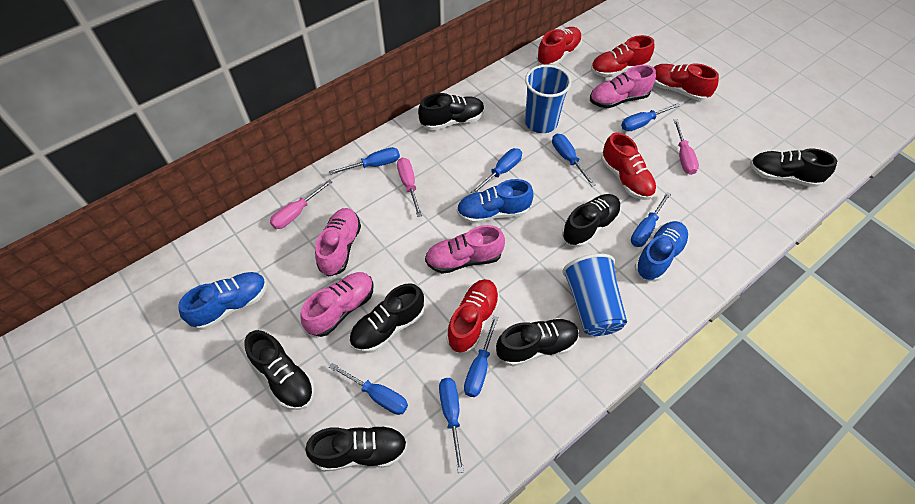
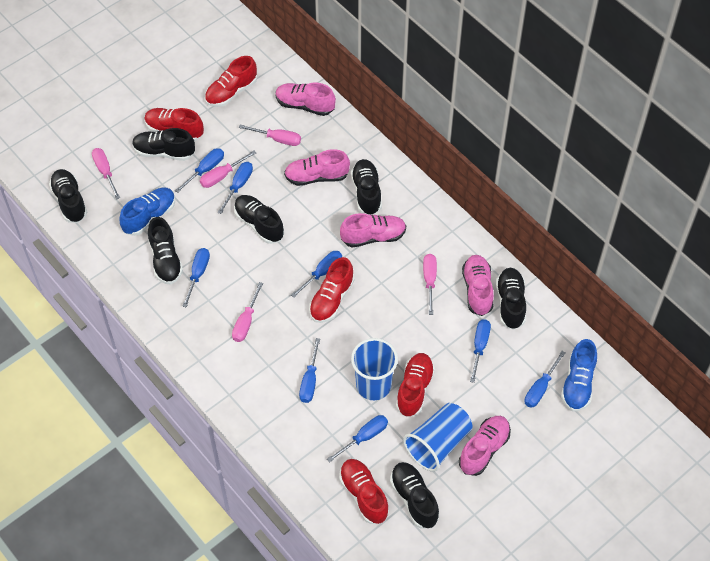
blue shoe: 3 -> 2
pink screwdriver: 3 -> 5
pink shoe: 4 -> 5

